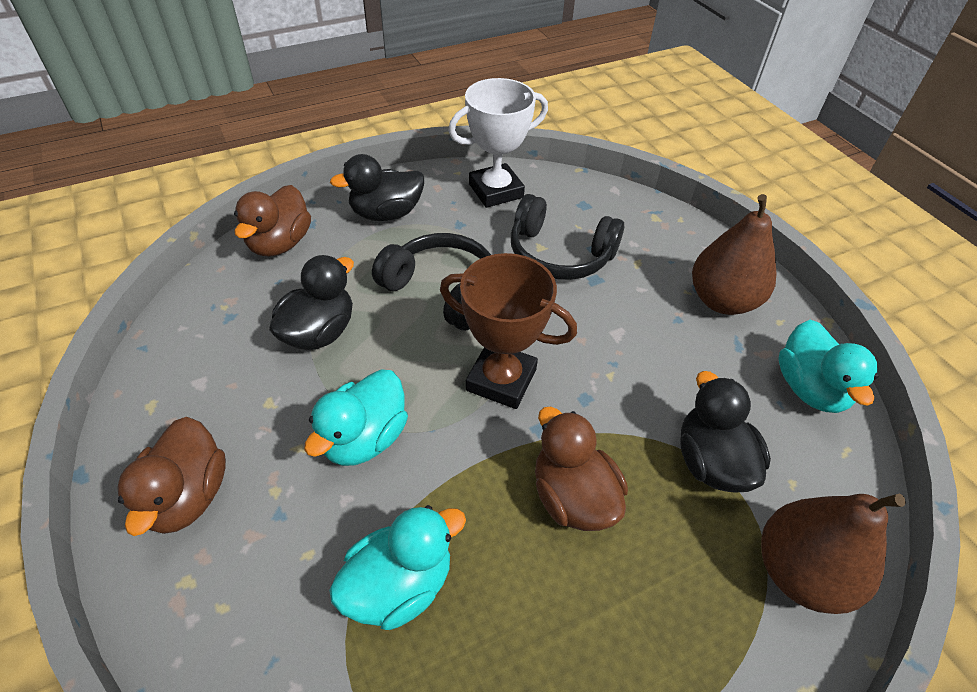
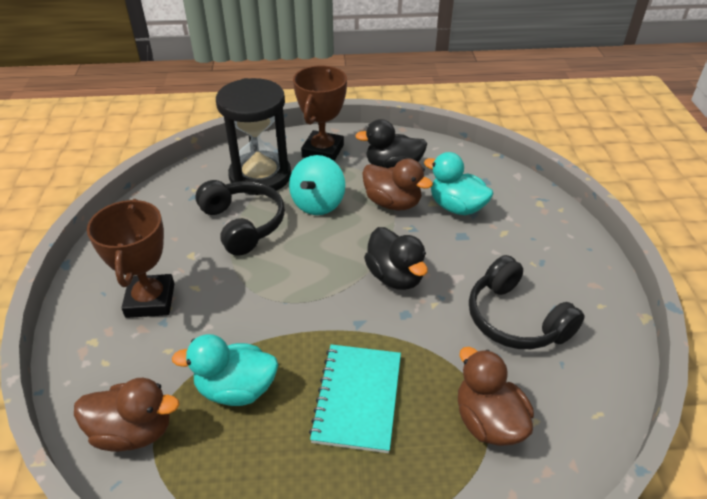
black duck: 3 -> 2
black hourglass: 0 -> 1
brown pear: 2 -> 0
brown trophy: 1 -> 2
turquoise duck: 3 -> 2
turquoise notebook: 0 -> 1
turquoise spinning top: 0 -> 1
white trophy: 1 -> 0

